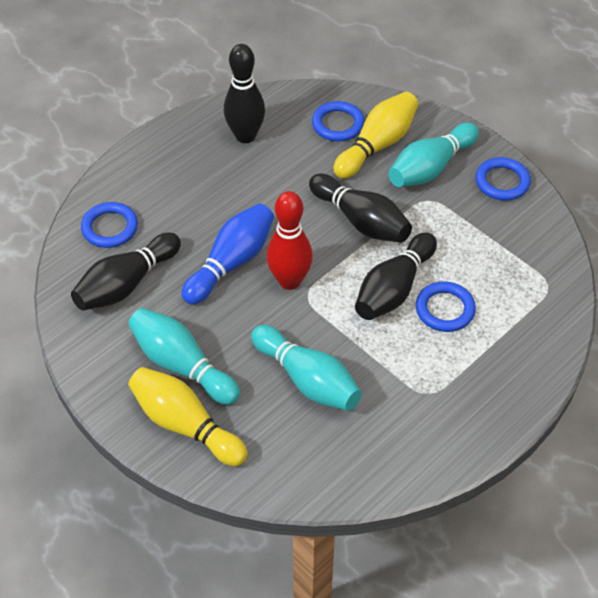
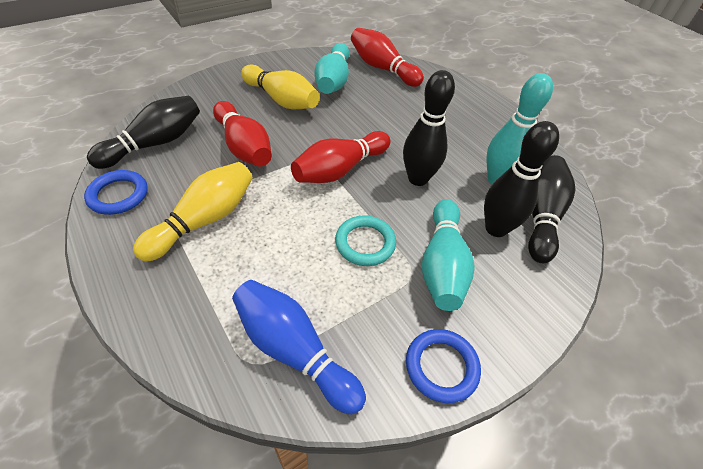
blue ring: 4 -> 2
red bowling pin: 1 -> 3
turquoise ring: 0 -> 1

